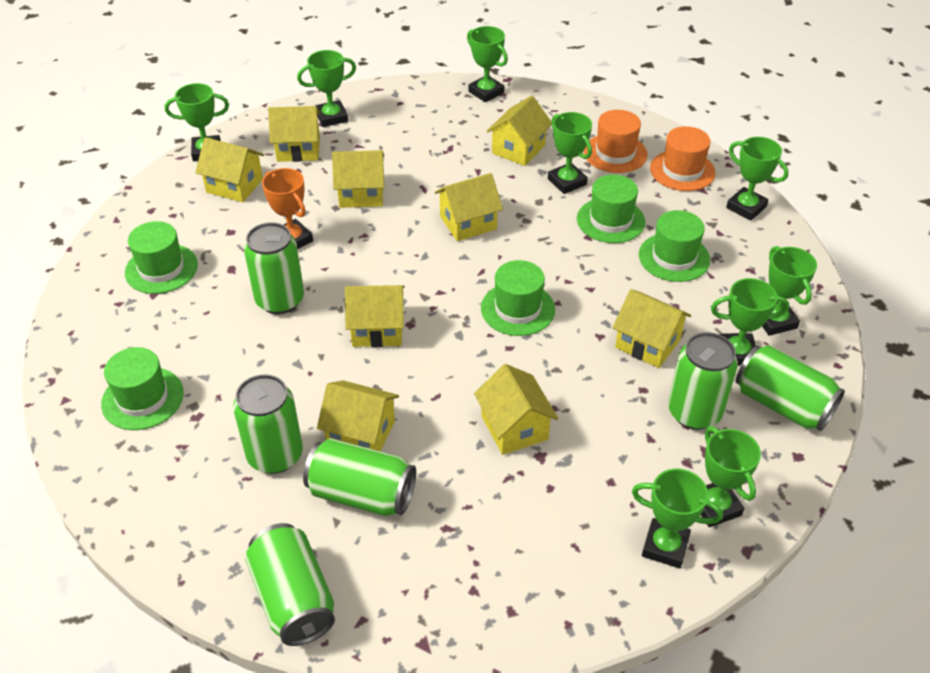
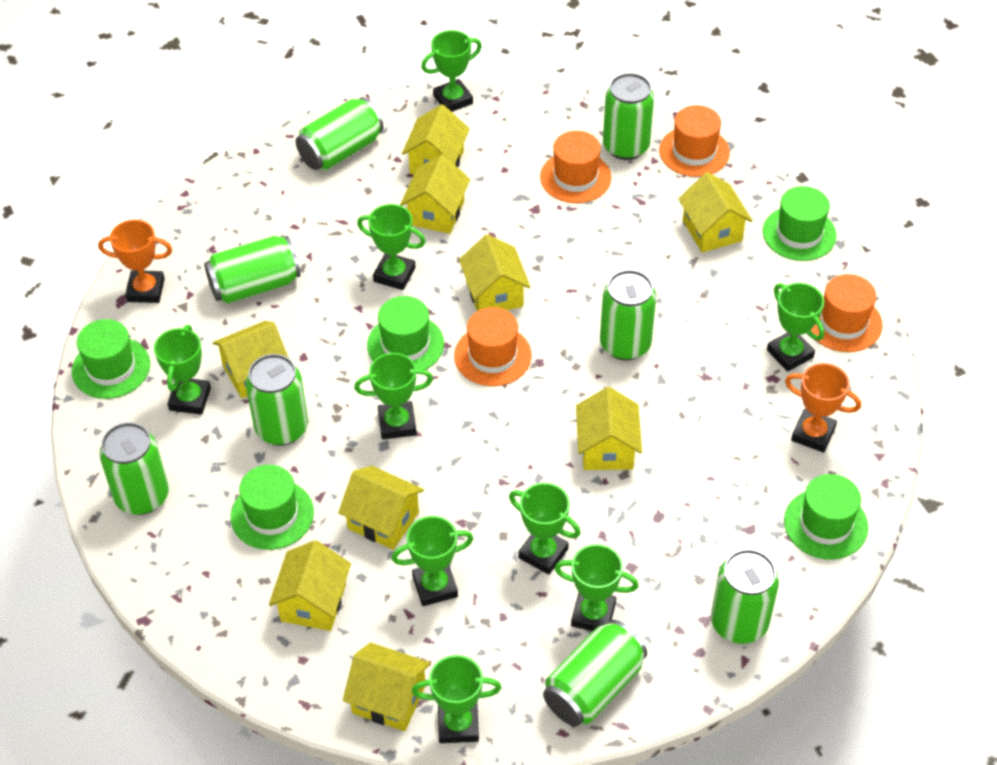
green can: 6 -> 8
orange hat: 2 -> 4
orange trophy: 1 -> 2

